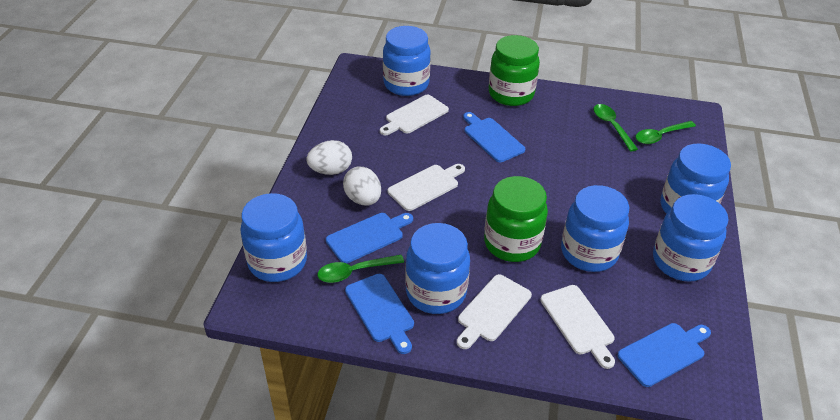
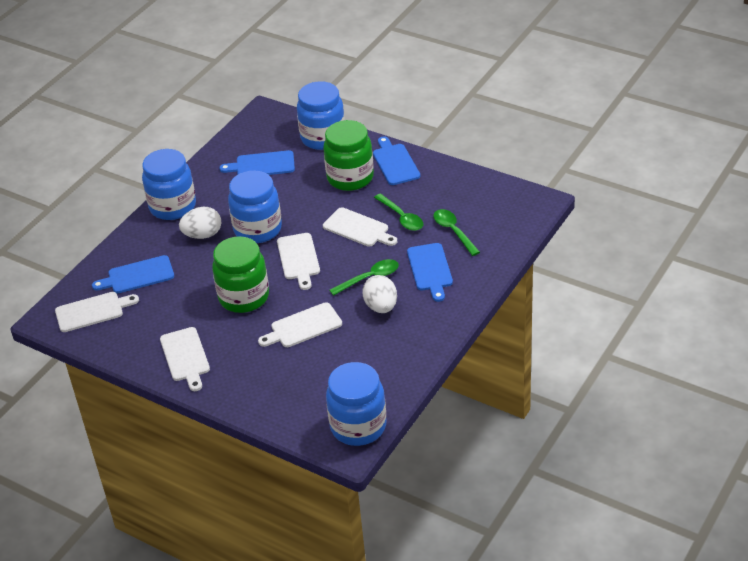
blue jar: 6 -> 4
white cutting board: 4 -> 5

